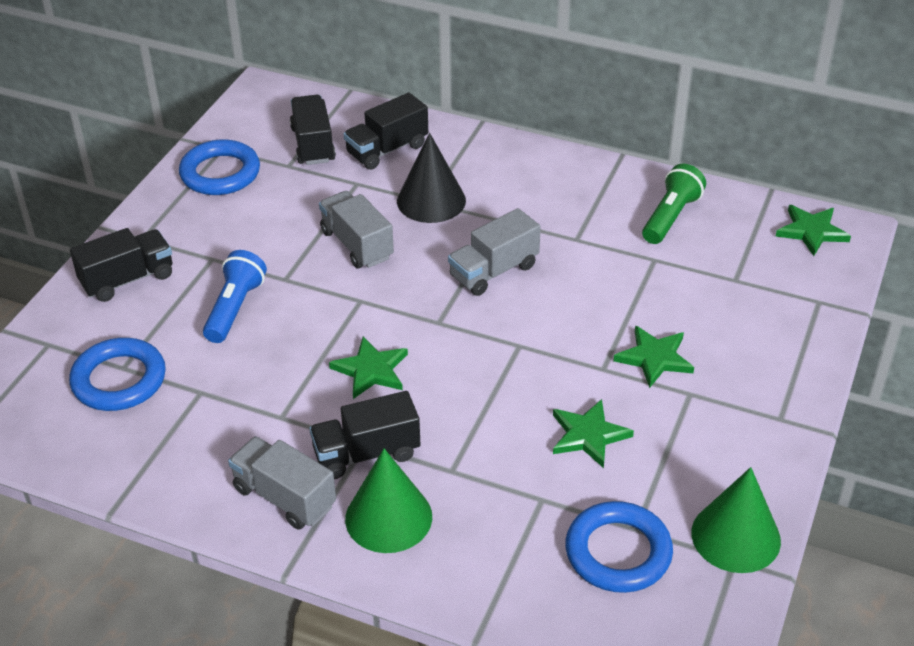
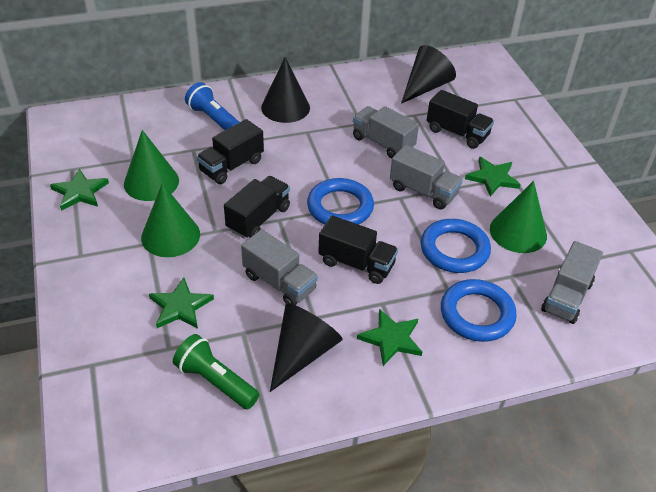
black cone: 1 -> 3
green cone: 2 -> 3
grey truck: 3 -> 4

